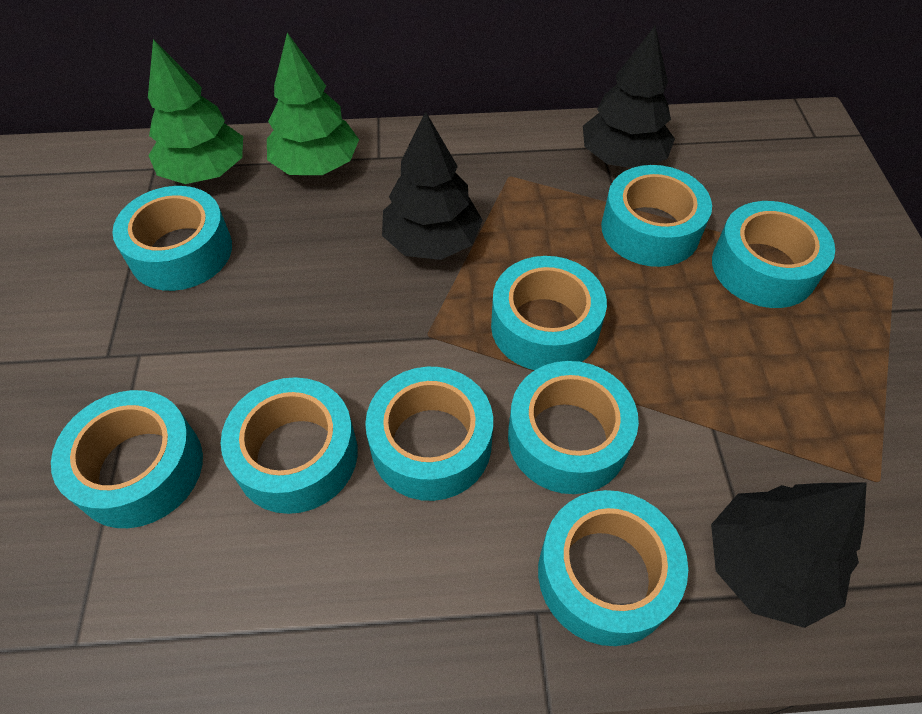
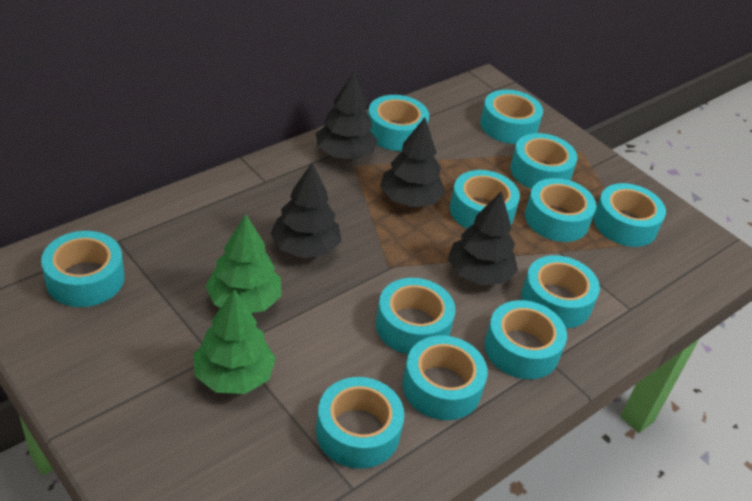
black tree: 3 -> 4
turquoise tape: 9 -> 12

